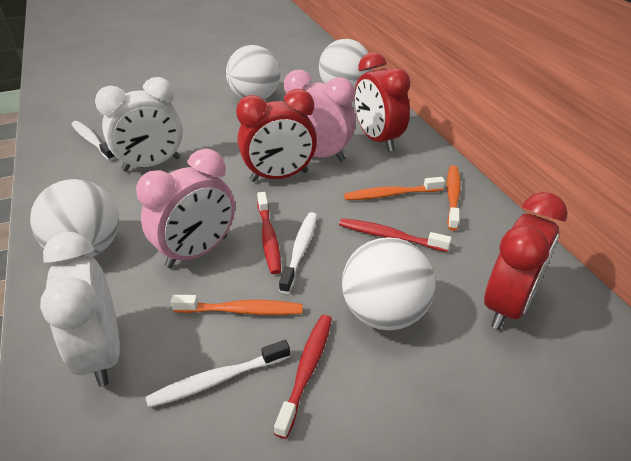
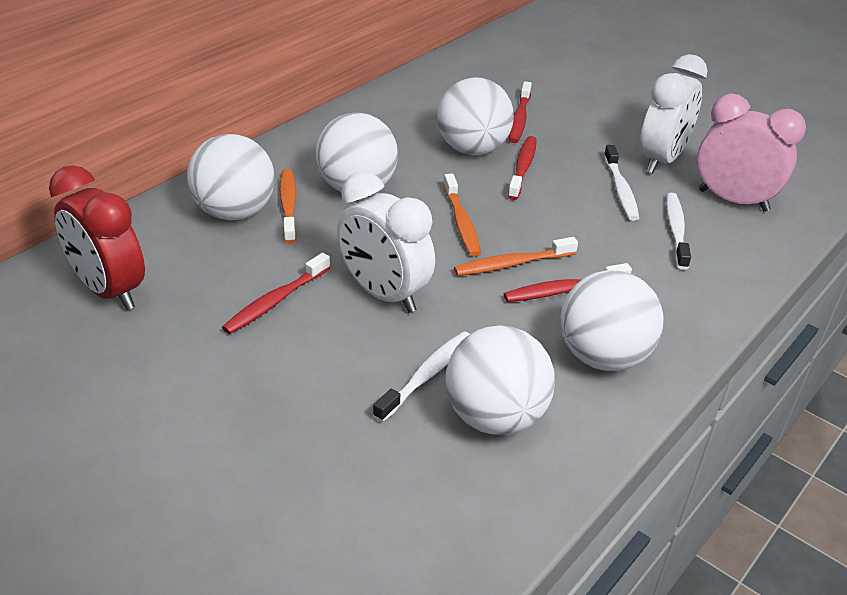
pink clock: 2 -> 1
red clock: 3 -> 1
red toothbrush: 3 -> 4
white ball: 4 -> 5

